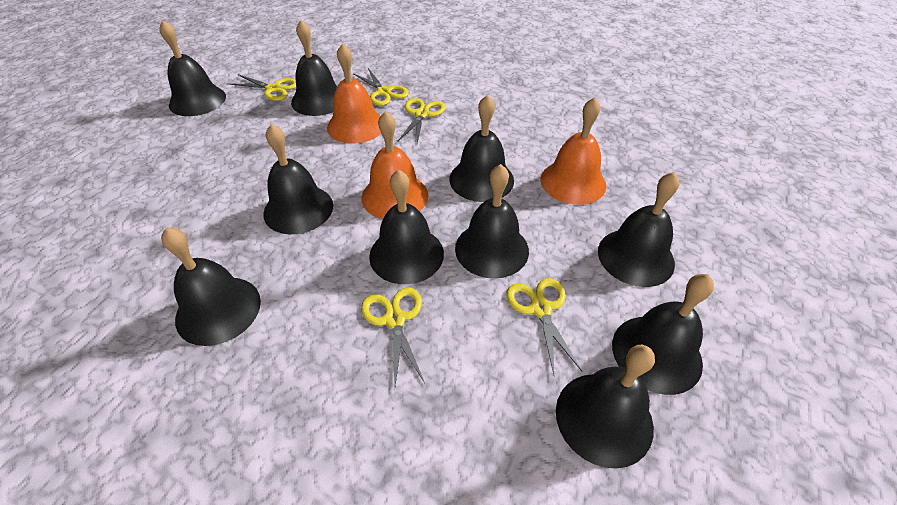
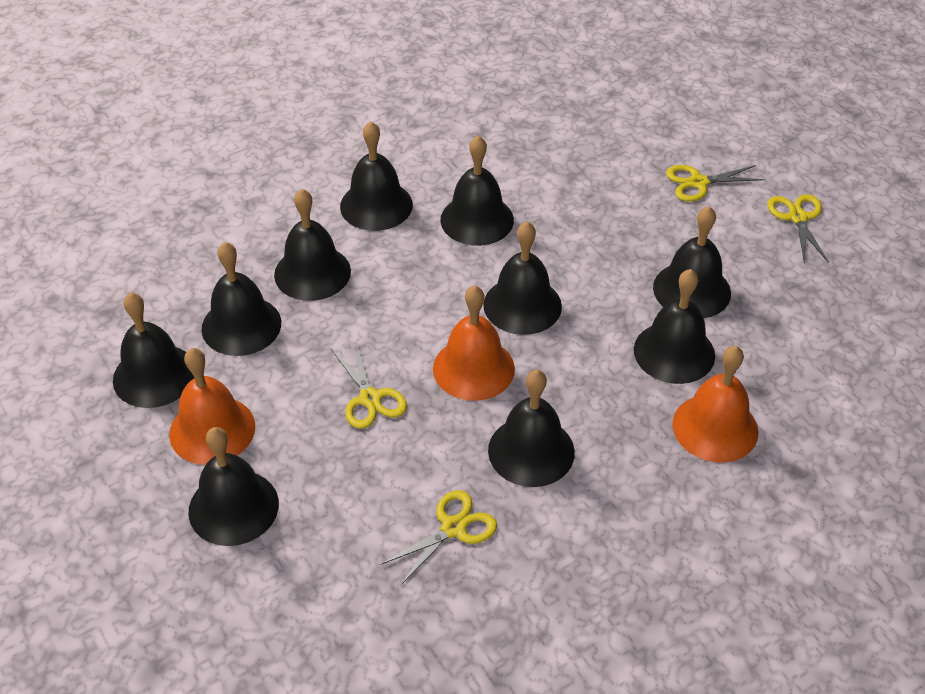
yellow scissors: 5 -> 4

